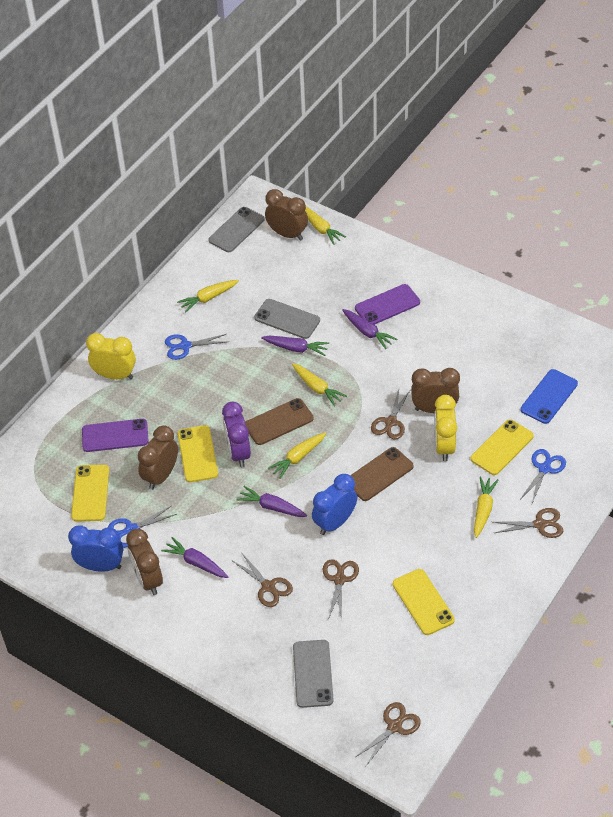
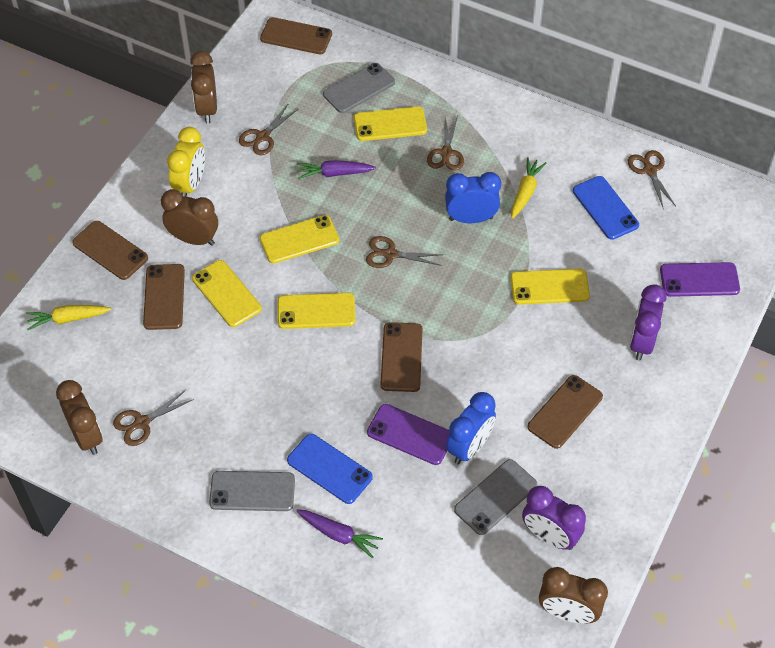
blue phone: 1 -> 2
blue scissors: 3 -> 0
brown phone: 2 -> 5
purple carrot: 4 -> 2
purple clock: 1 -> 2
yellow carrot: 5 -> 2
yellow clock: 2 -> 1
yellow phone: 4 -> 5

